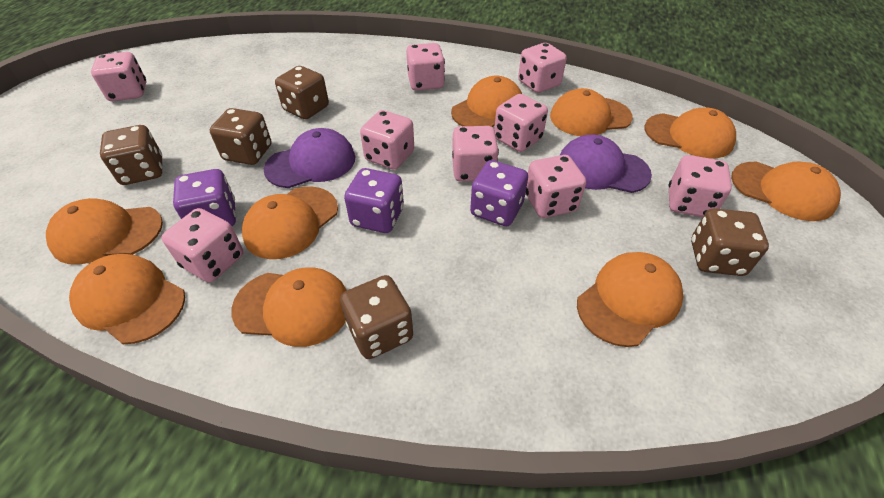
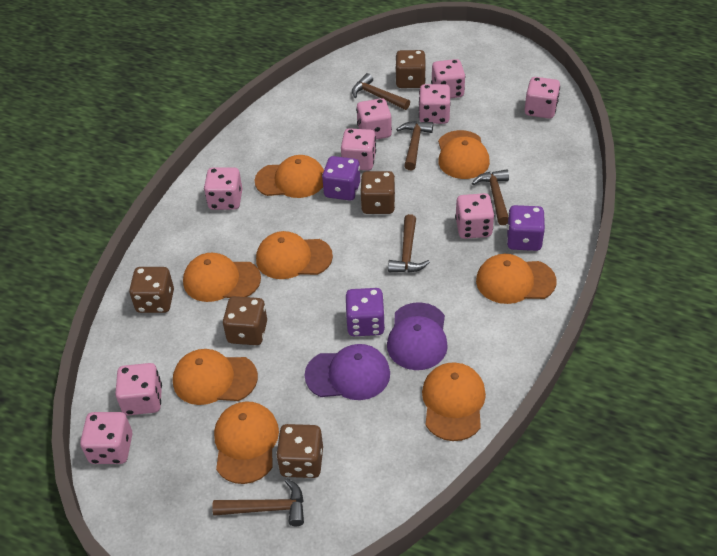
brown hammer: 0 -> 5
orange cap: 9 -> 8

